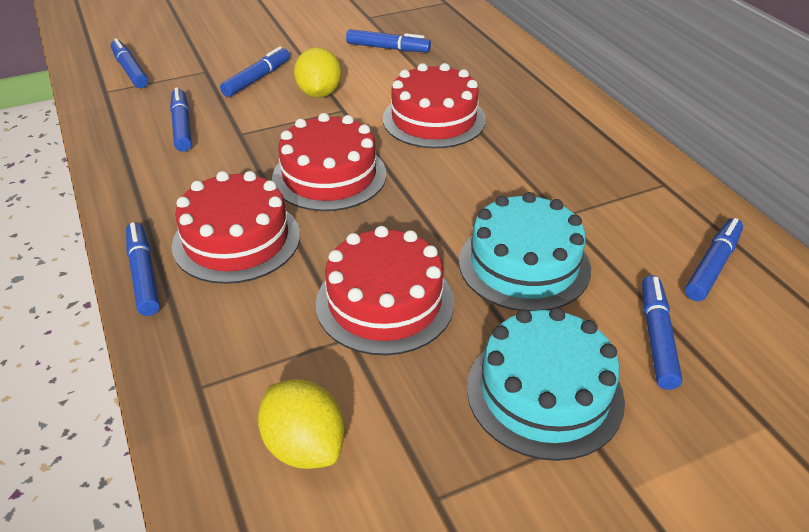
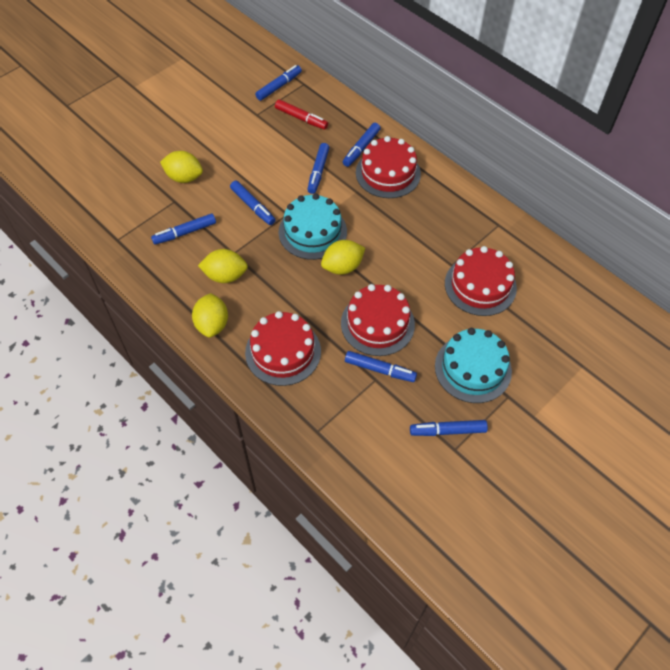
red marker: 0 -> 1
yellow lemon: 2 -> 4

